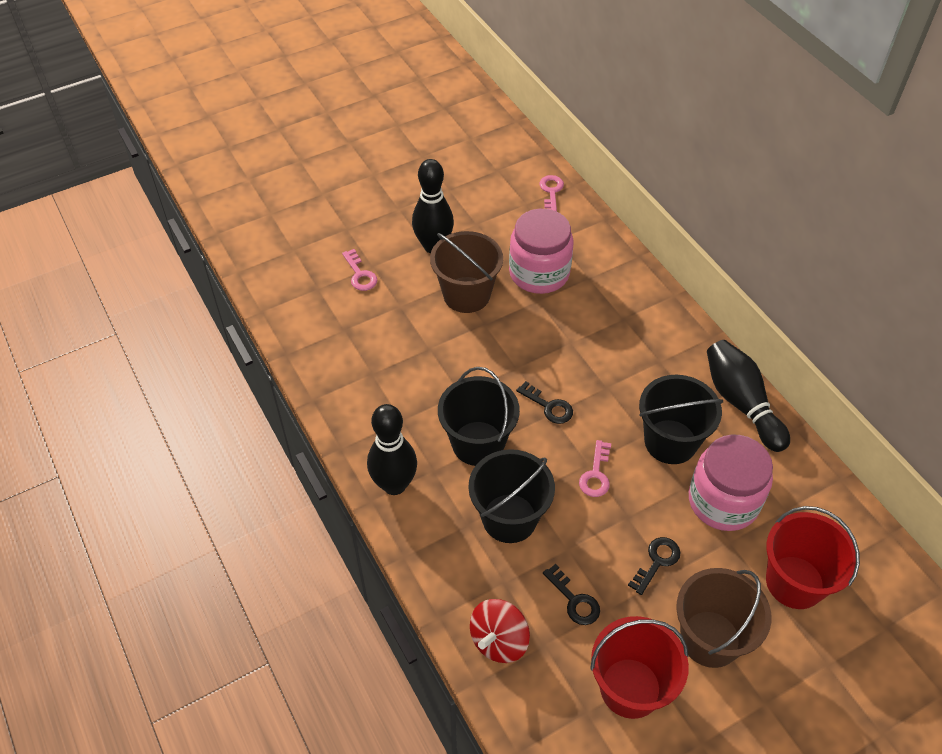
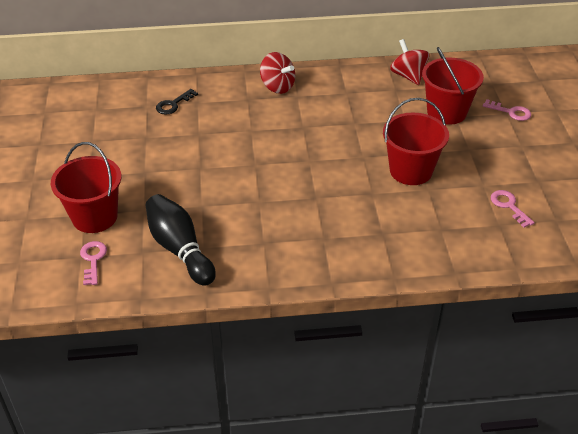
black bowling pin: 3 -> 1
black bucket: 3 -> 0
black key: 3 -> 1
brown bucket: 2 -> 0
pink jar: 2 -> 0
red bucket: 2 -> 3
red spinning top: 1 -> 2

